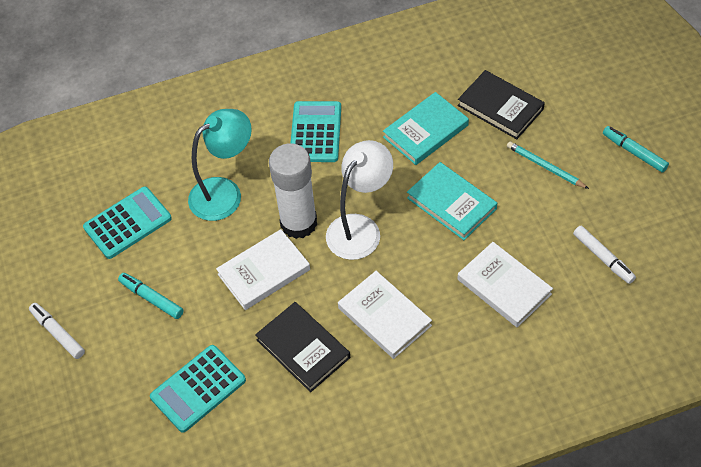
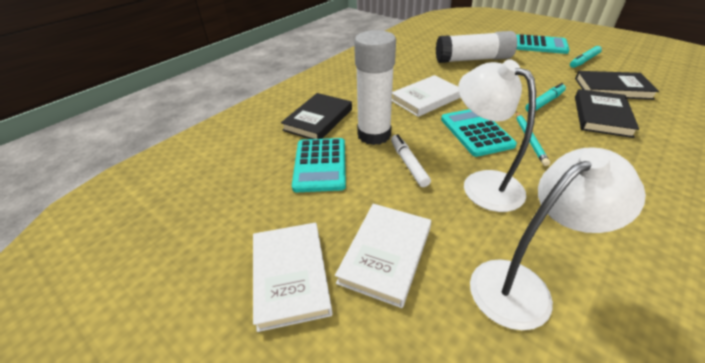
black book: 2 -> 3
turquoise book: 2 -> 0
turquoise lamp: 1 -> 0
white glue stick: 1 -> 2
white lamp: 1 -> 2
white marker: 2 -> 1

